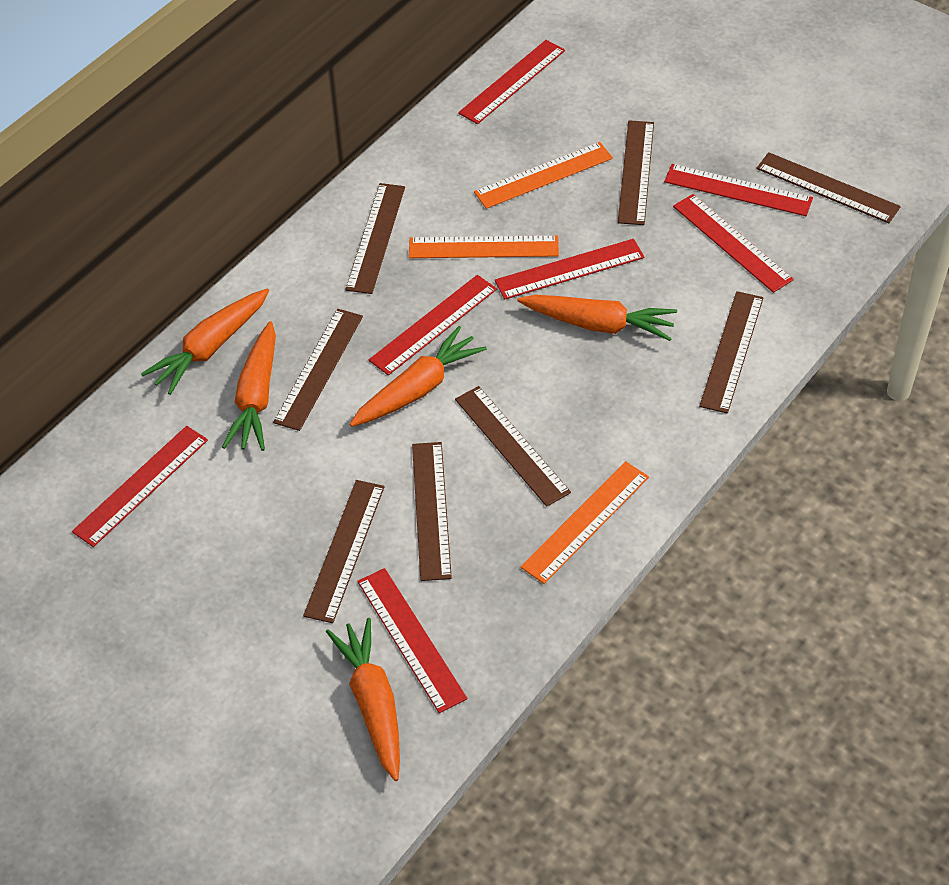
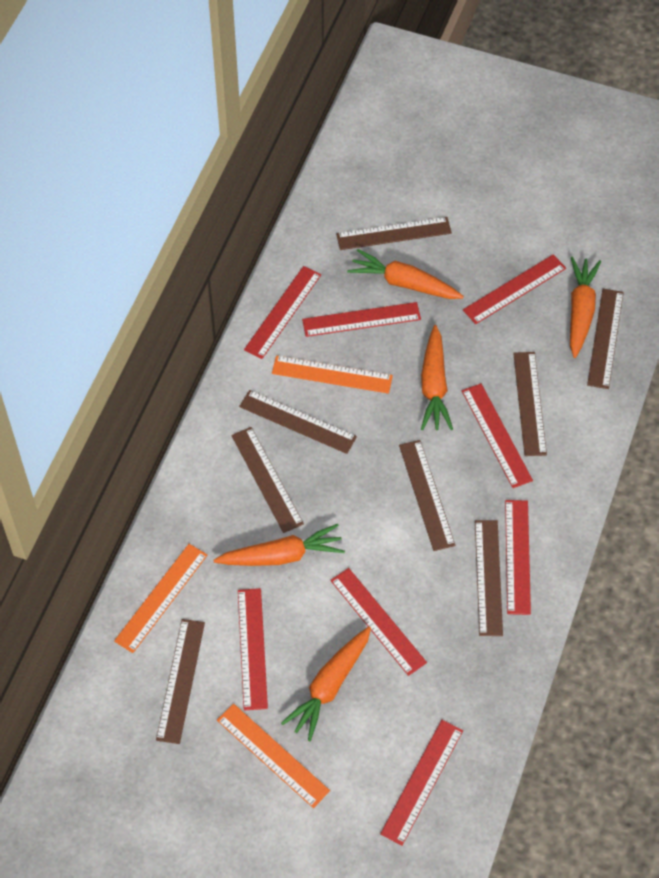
red ruler: 7 -> 8

